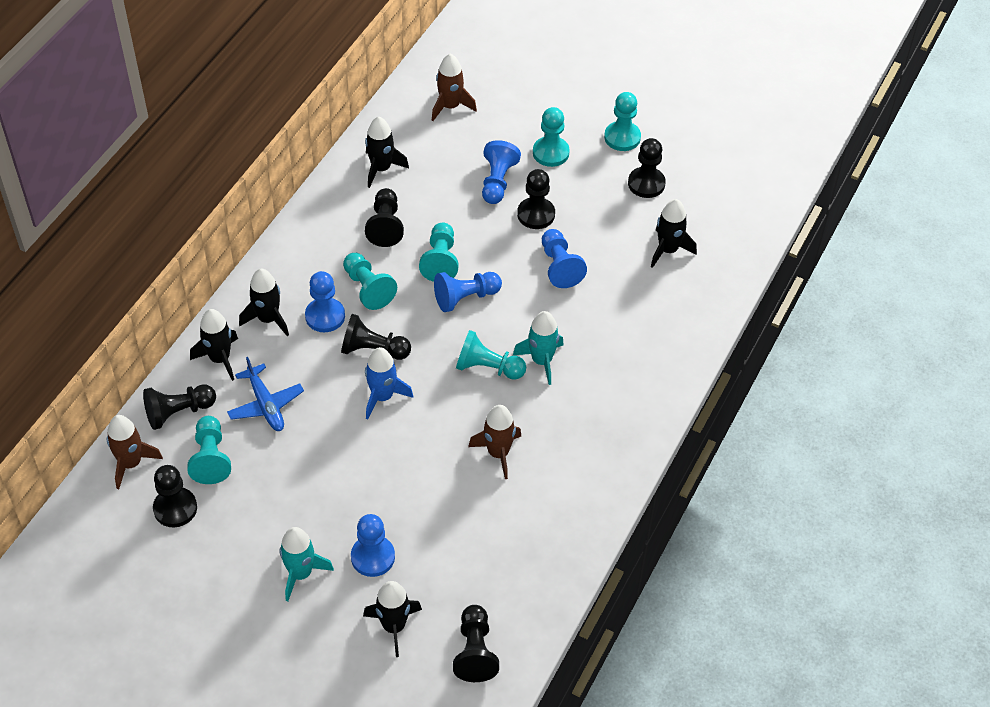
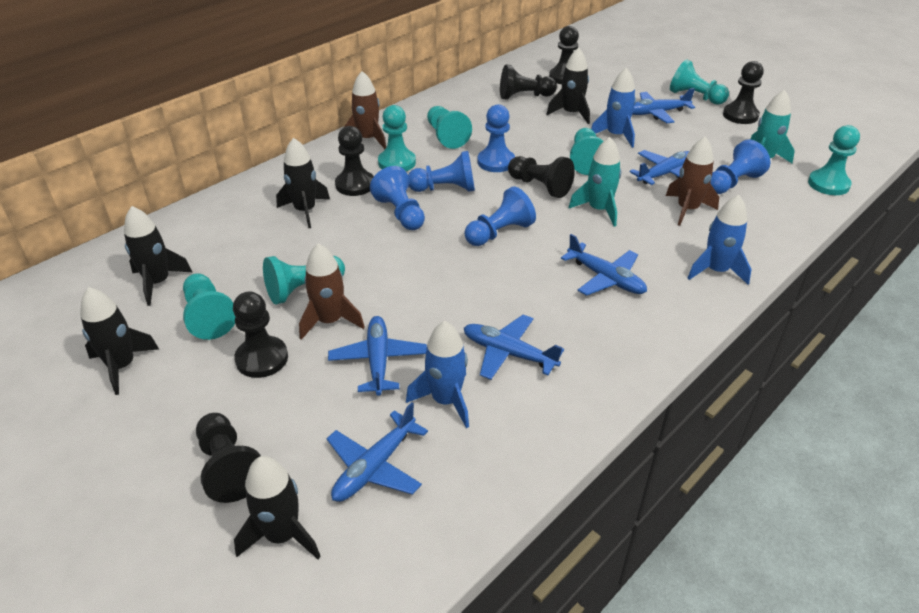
blue plane: 1 -> 6
blue rocket: 1 -> 3
turquoise pawn: 6 -> 7

